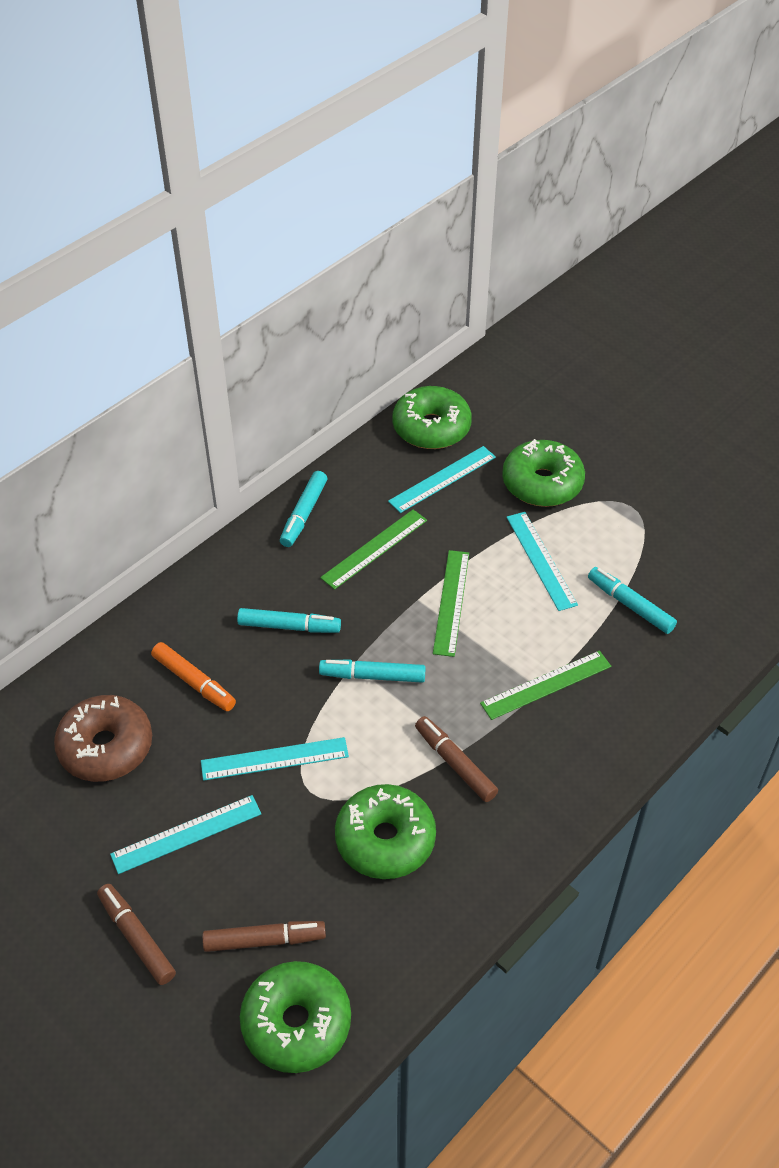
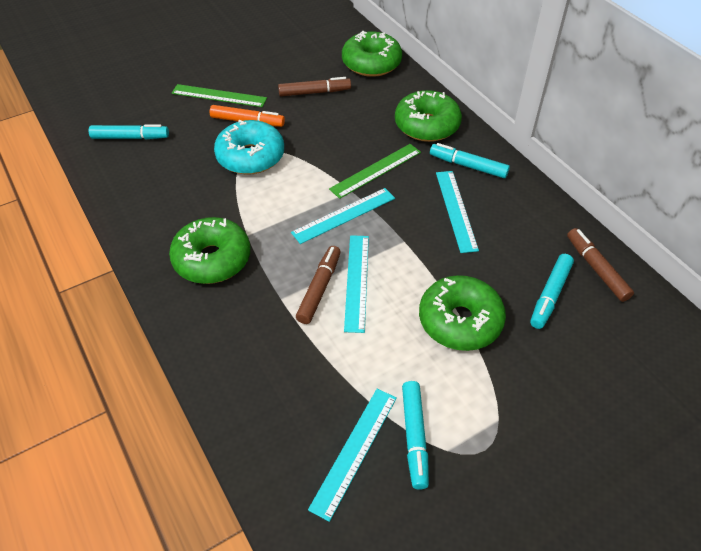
brown donut: 1 -> 0
green ruler: 3 -> 2
turquoise donut: 0 -> 1

